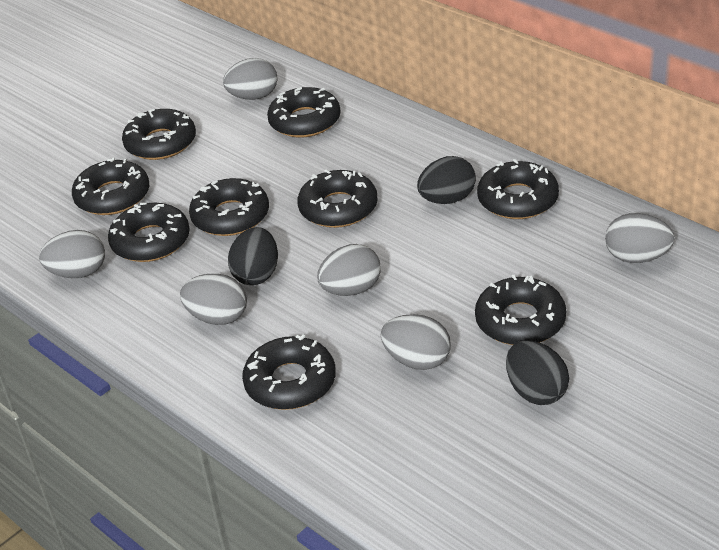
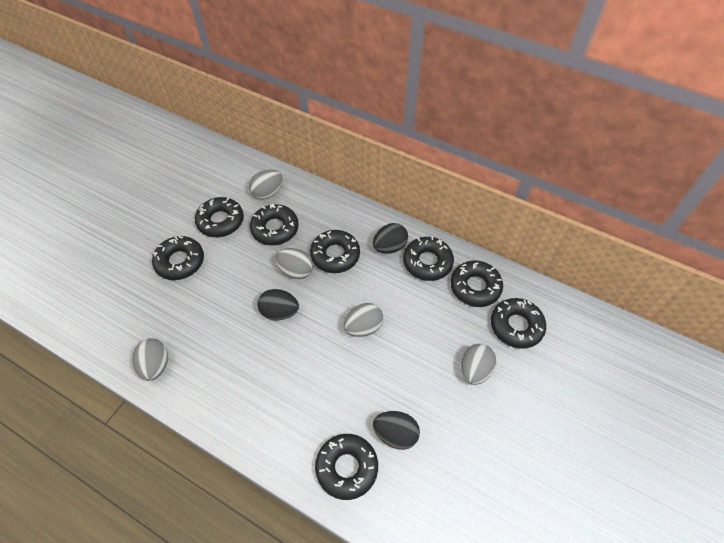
black donut: 9 -> 8
grey egg: 6 -> 5

